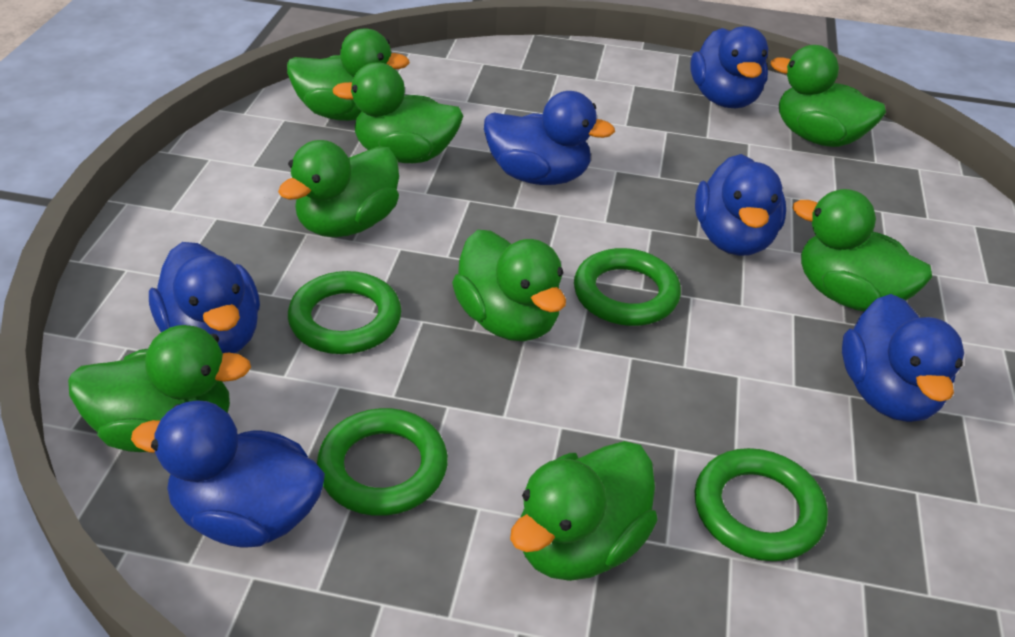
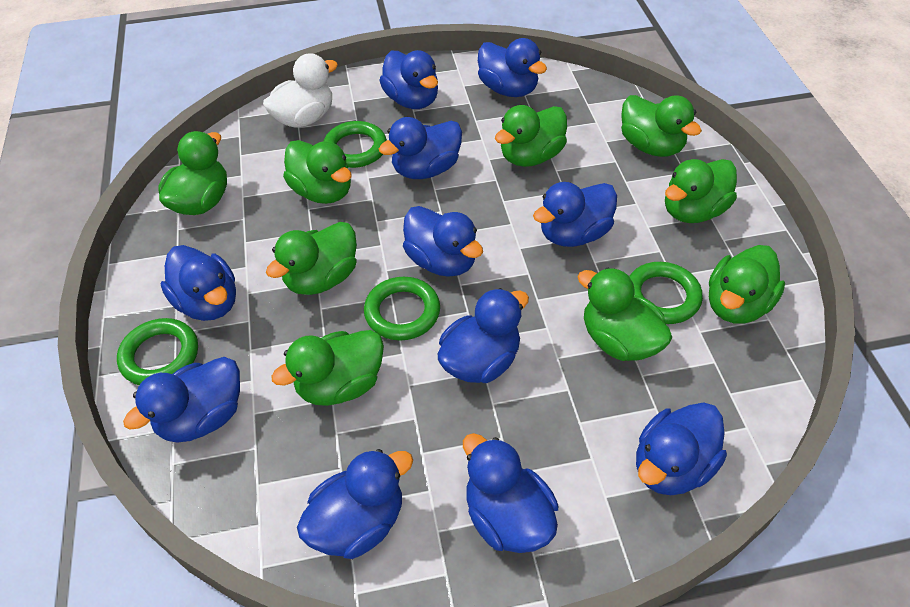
blue duck: 6 -> 11
green duck: 8 -> 9
white duck: 0 -> 1

